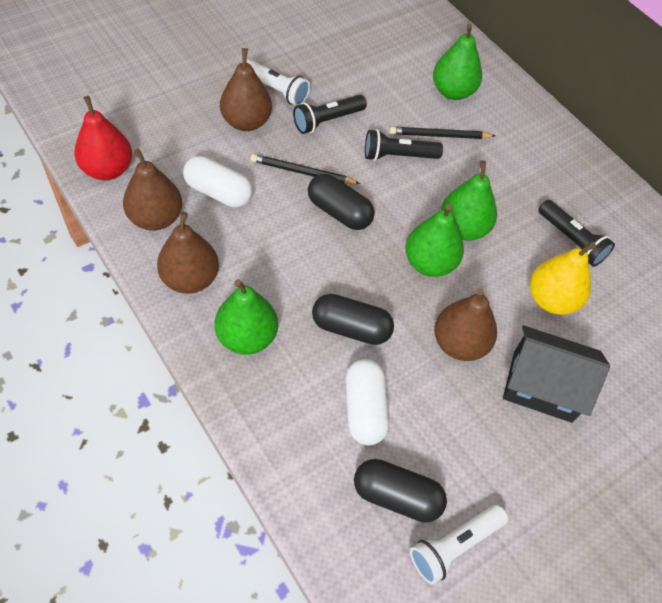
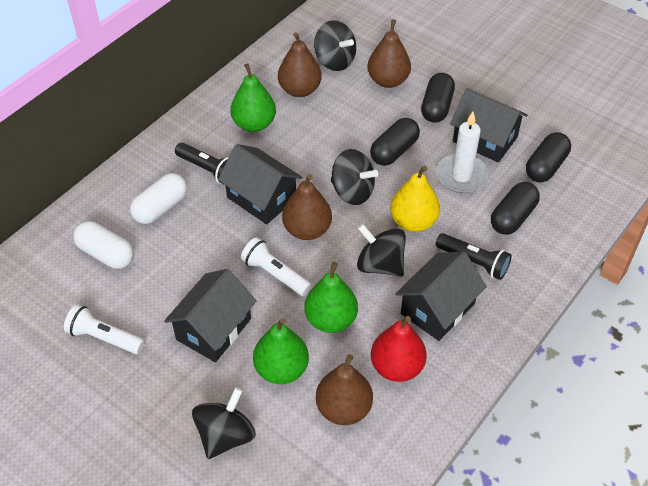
black capsule: 3 -> 4
black flashlight: 3 -> 2
black house: 1 -> 4
black pencil: 2 -> 0
black spinning top: 0 -> 4
green pear: 4 -> 3
white candle: 0 -> 1

